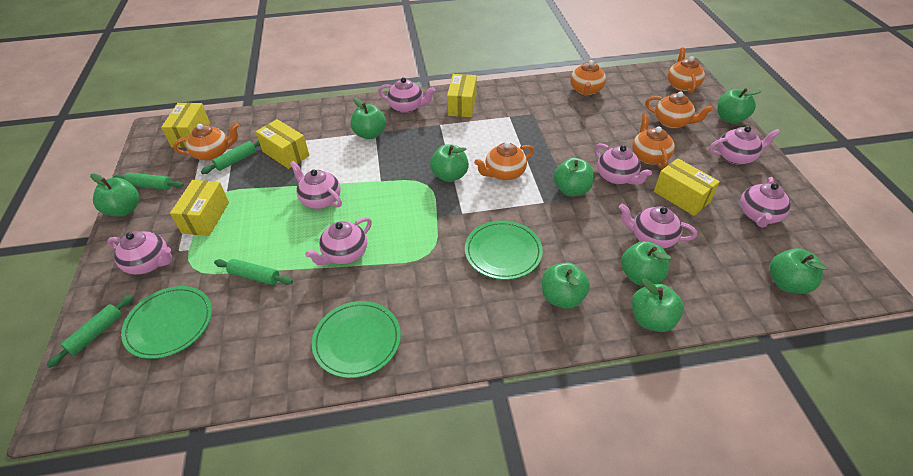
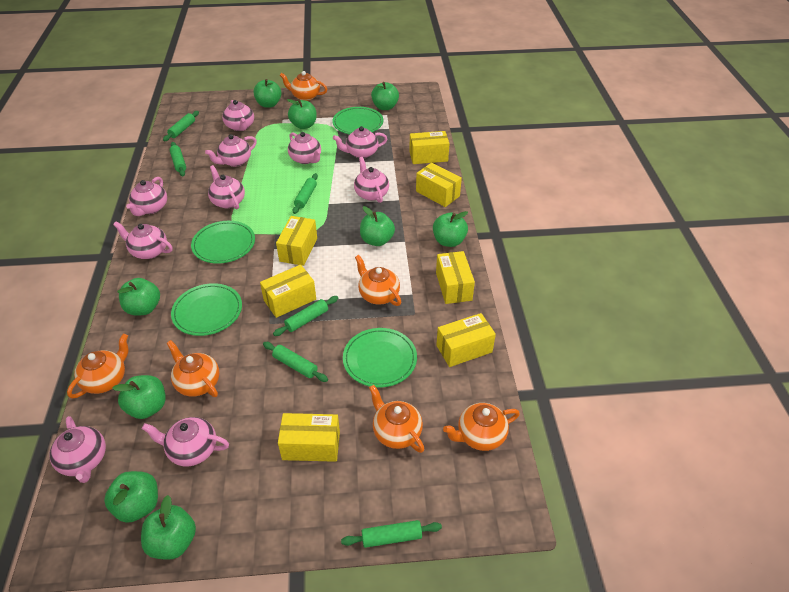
green plate: 3 -> 4
green rolling pin: 4 -> 6
pink teapot: 8 -> 10
yellow box: 5 -> 7

